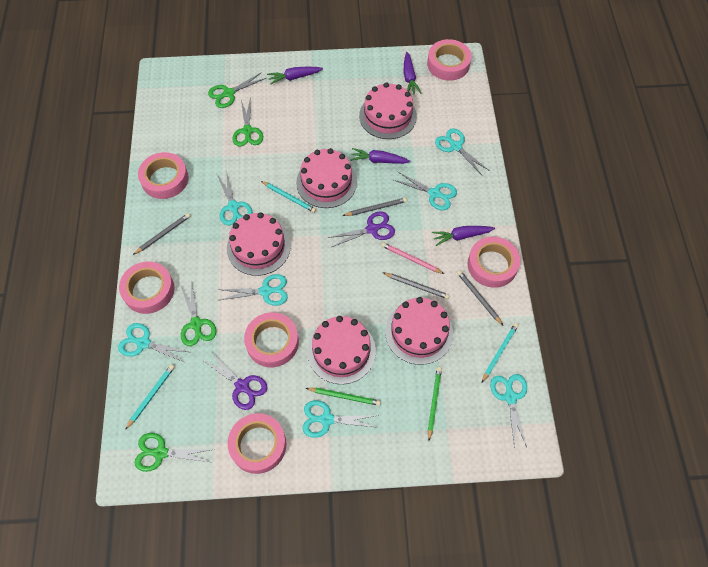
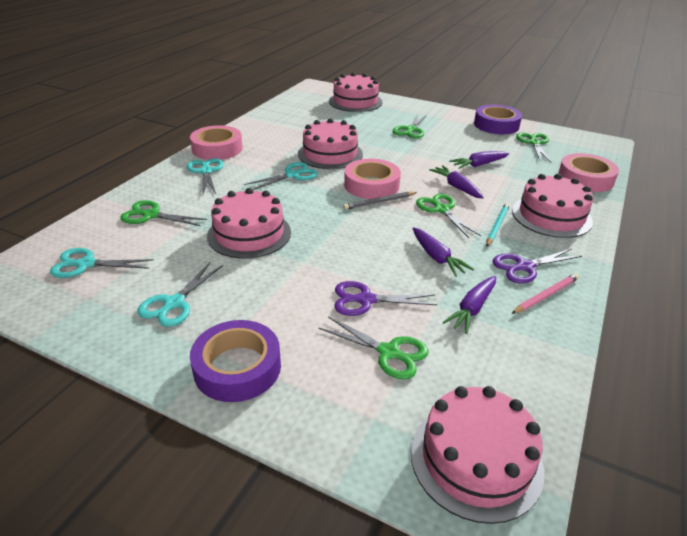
green pencil: 2 -> 0
green scissors: 4 -> 5
grey pencil: 4 -> 1
pink tape: 6 -> 3
purple tape: 0 -> 2
turquoise pencil: 3 -> 1
turquoise scissors: 7 -> 4

